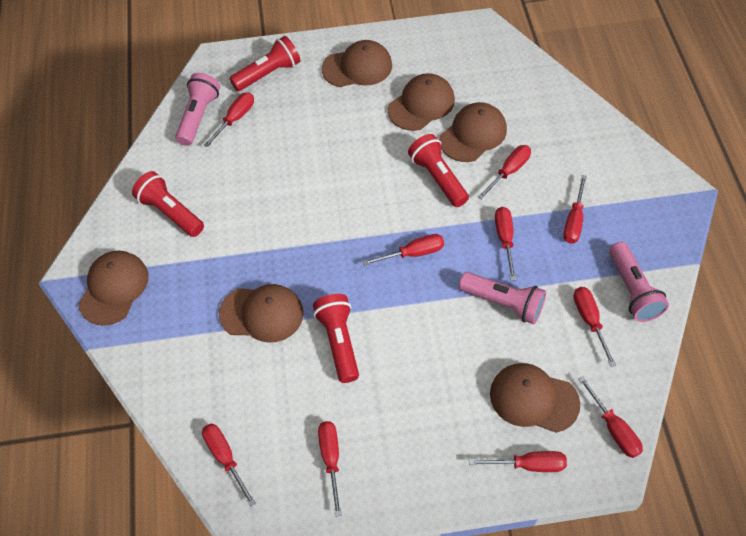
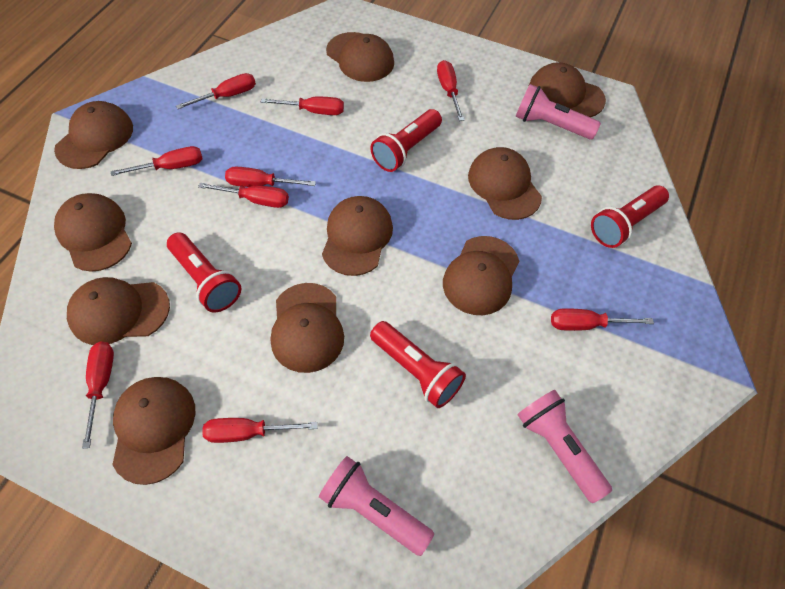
brown cap: 6 -> 10
red screwdriver: 10 -> 9

